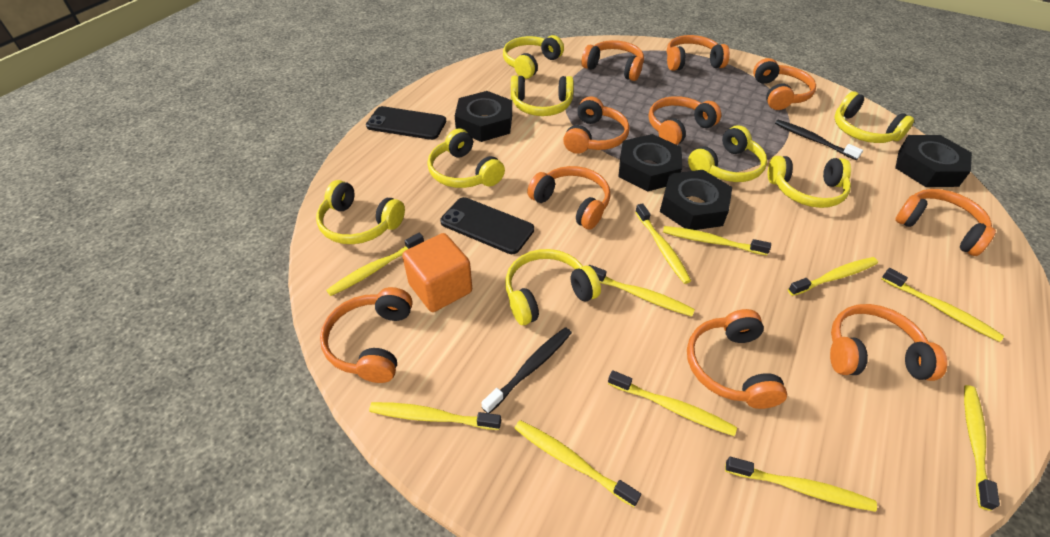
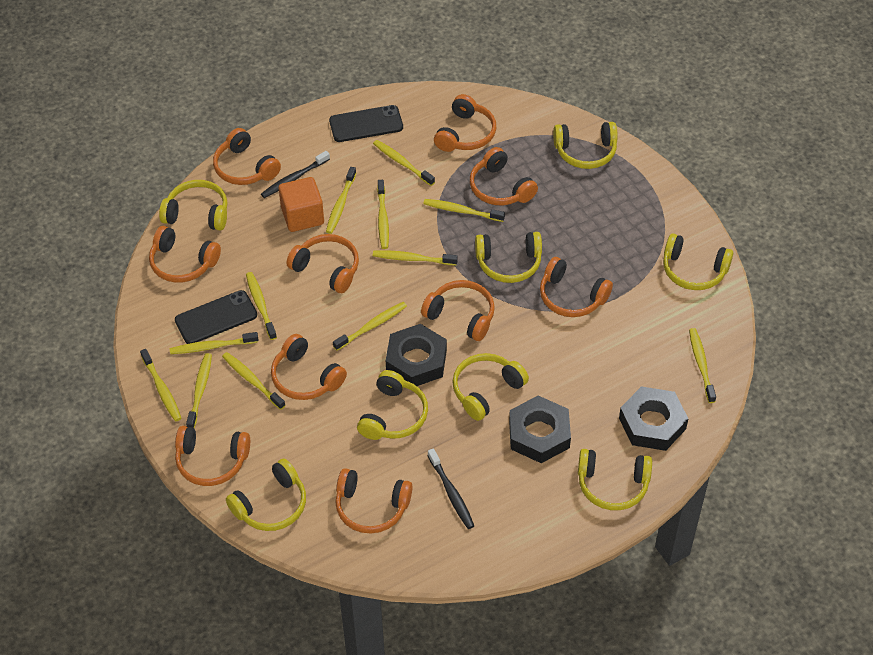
black nut: 4 -> 3
yellow toothbrush: 11 -> 12

